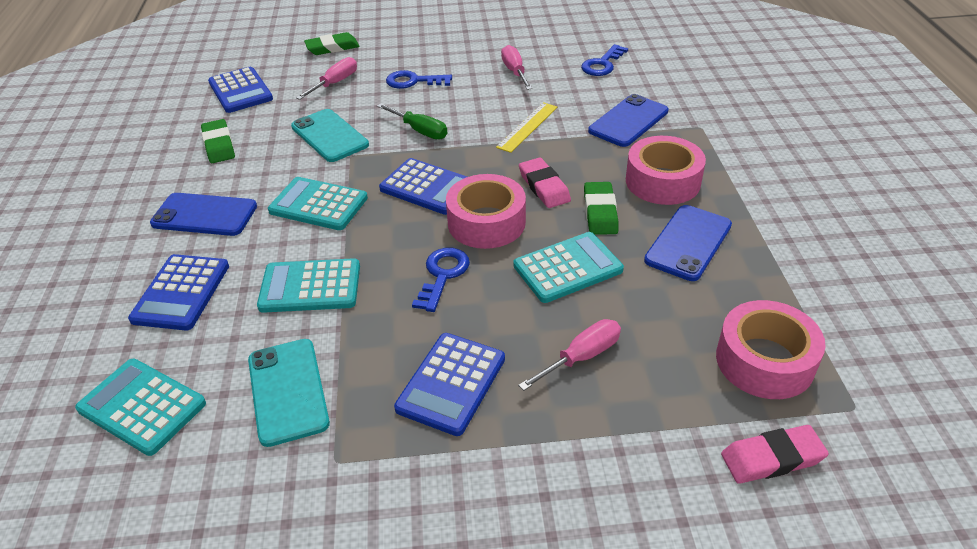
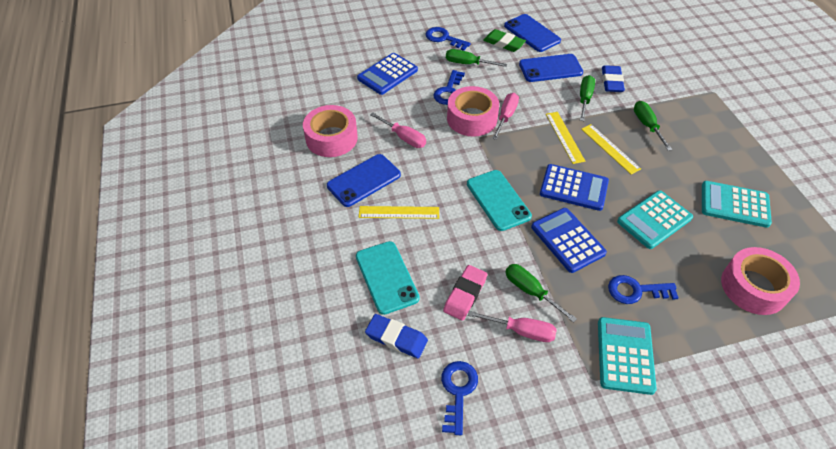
blue calculator: 4 -> 3
blue eraser: 0 -> 2
blue key: 3 -> 4
green eraser: 3 -> 1
green screwdriver: 1 -> 4
pink eraser: 2 -> 1
turquoise calculator: 4 -> 3
yellow ruler: 1 -> 3

